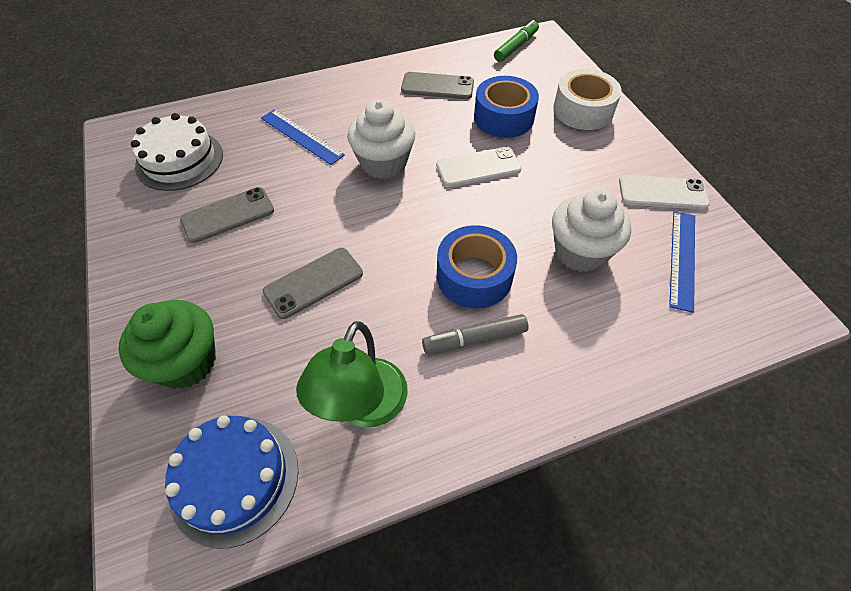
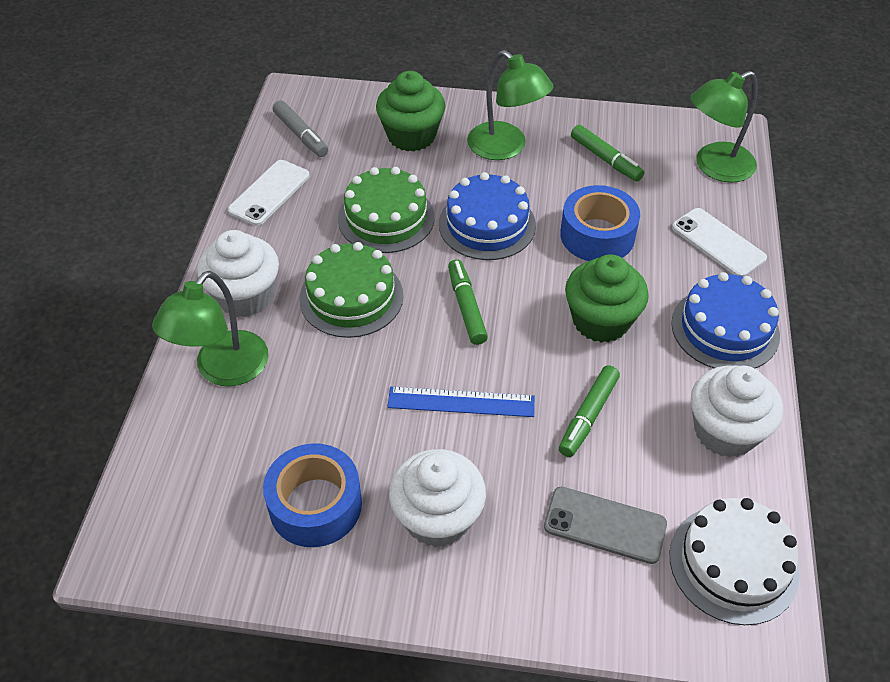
blue cake: 1 -> 2
blue ruler: 2 -> 1
green cake: 0 -> 2
green cupcake: 1 -> 2
green lamp: 1 -> 3
green marker: 1 -> 3
grey phone: 3 -> 1
white cupcake: 2 -> 3
white tape: 1 -> 0

